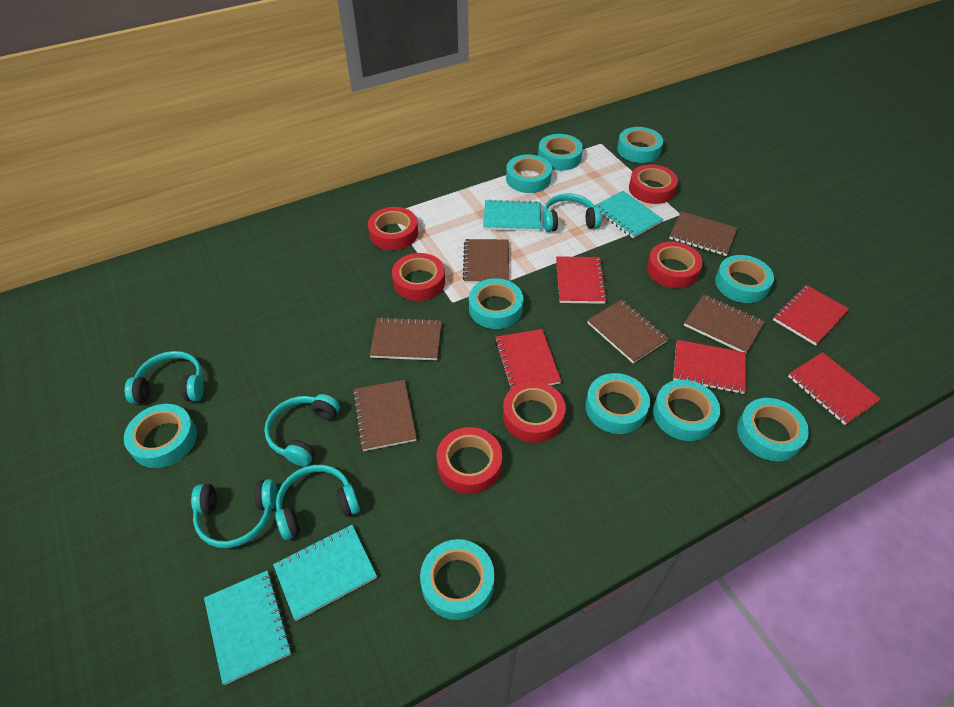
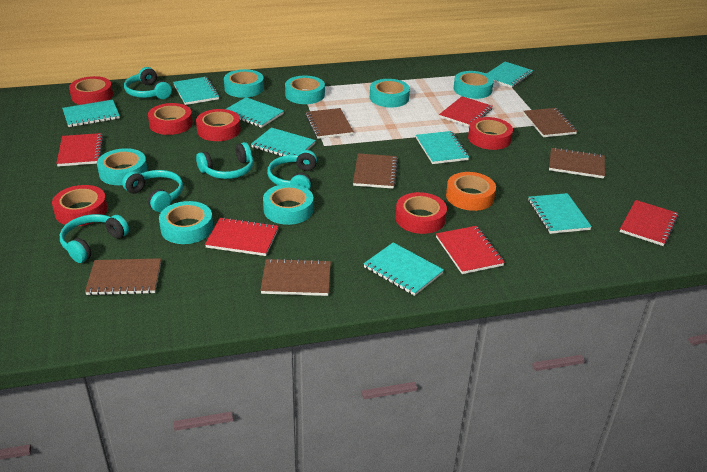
orange tape: 0 -> 1
turquoise notebook: 4 -> 8
turquoise tape: 10 -> 7

